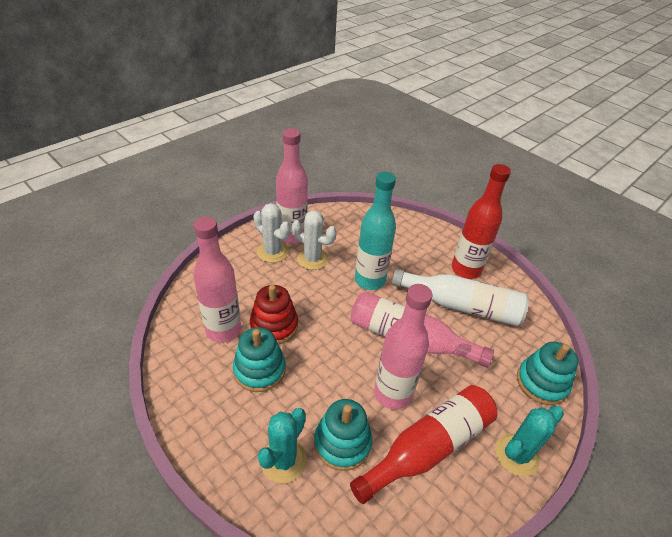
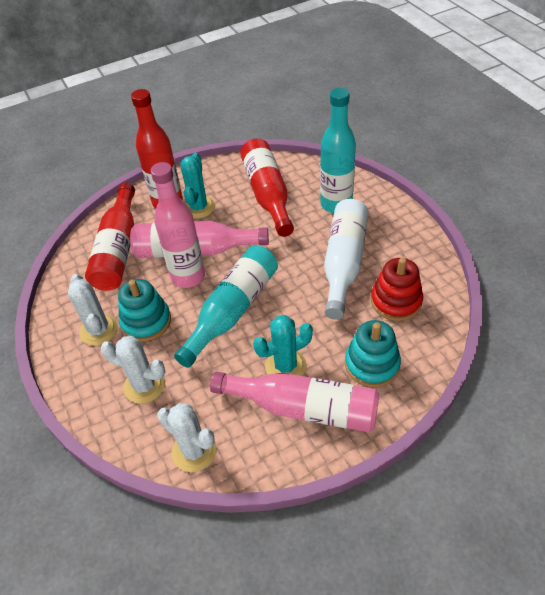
pink bottle: 4 -> 3
red bottle: 2 -> 3
turquoise bottle: 1 -> 2
turquoise stacking toy: 3 -> 2
white cactus: 2 -> 3

